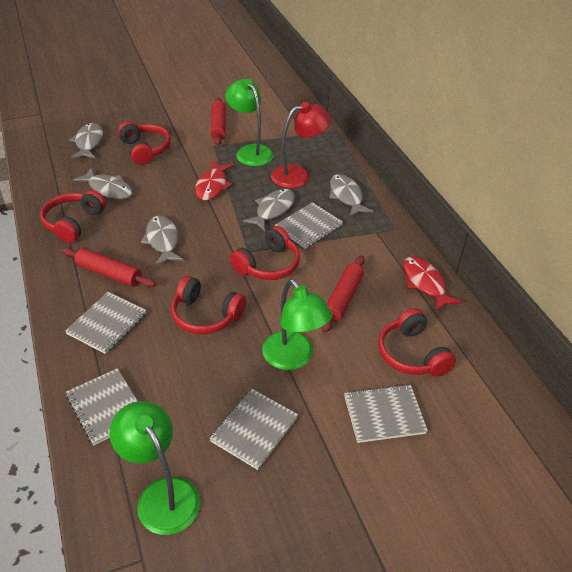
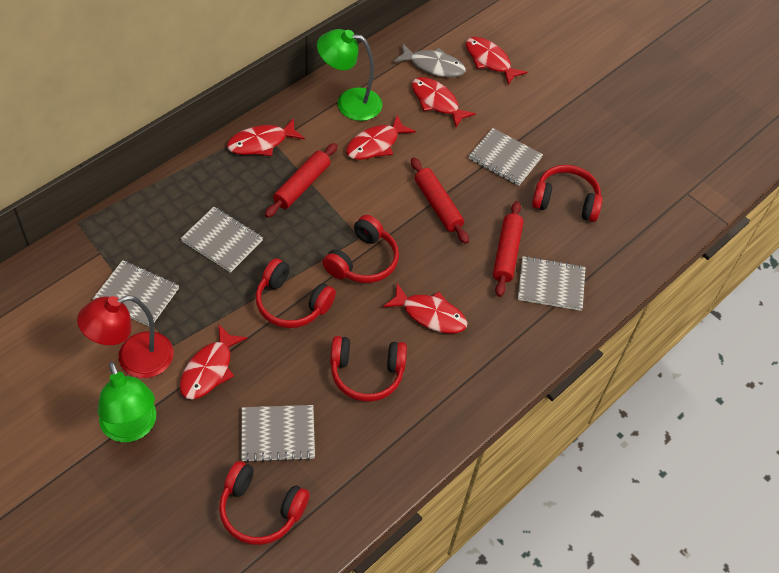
green lamp: 3 -> 2
grey fish: 5 -> 1
red fish: 2 -> 6

